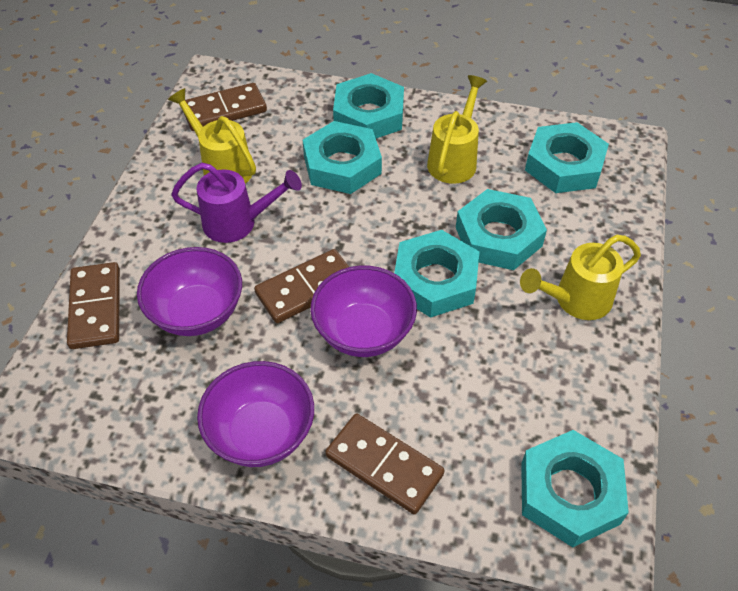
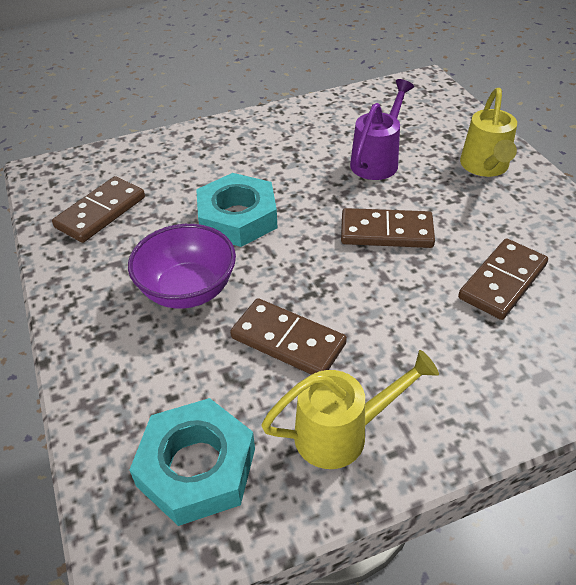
purple bowl: 3 -> 1
turquoise nut: 6 -> 2
yellow watering can: 3 -> 2

